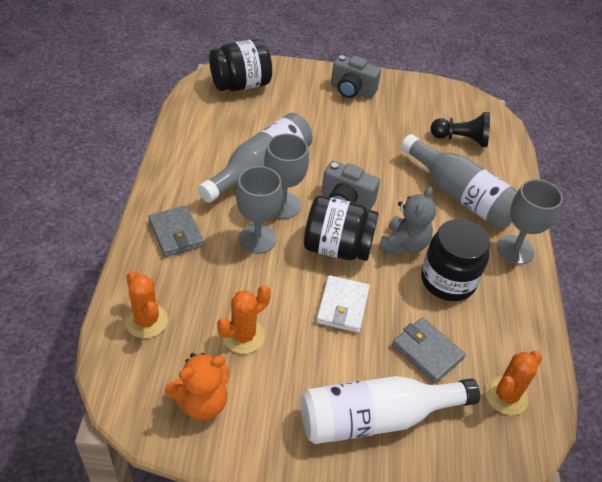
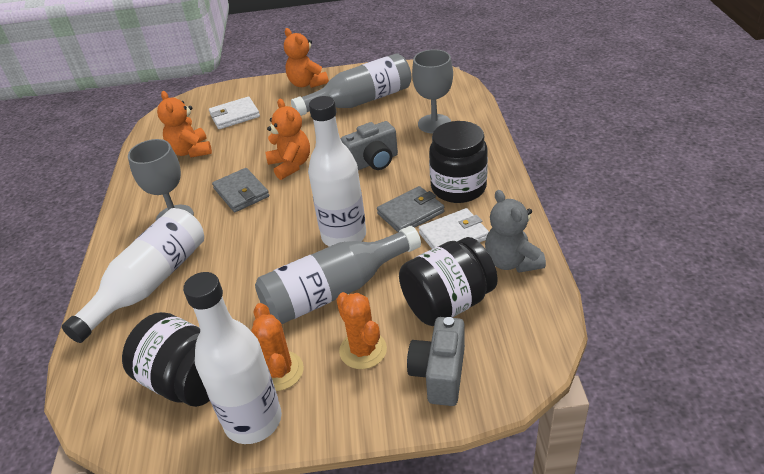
black pawn: 1 -> 0
grey goblet: 3 -> 2
orange cactus: 3 -> 2
orange teddy bear: 1 -> 3
white bottle: 1 -> 3
white wallet: 1 -> 2

